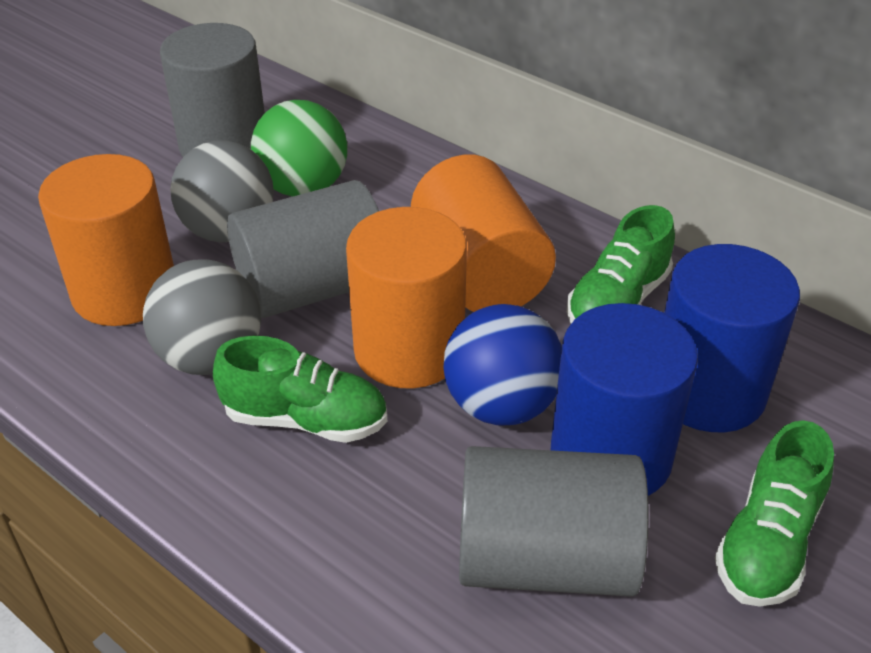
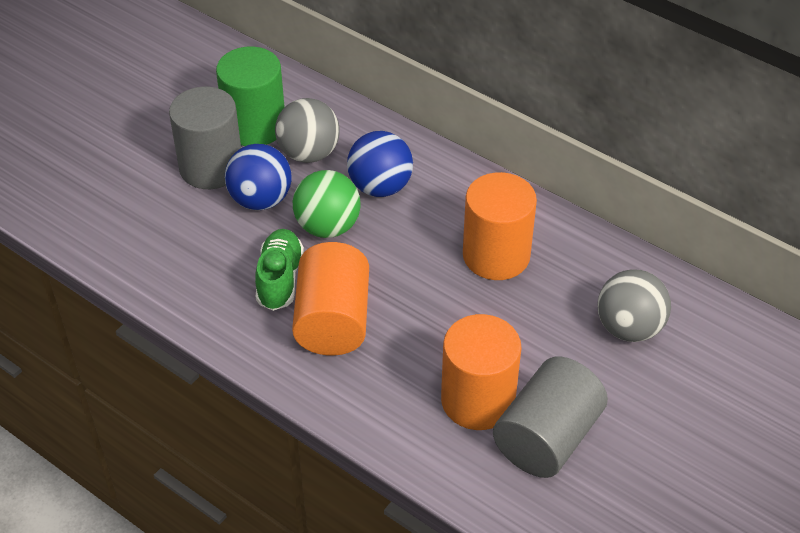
blue ball: 1 -> 2
blue cylinder: 2 -> 0
green cylinder: 0 -> 1
green shoe: 3 -> 1
grey cylinder: 3 -> 2

